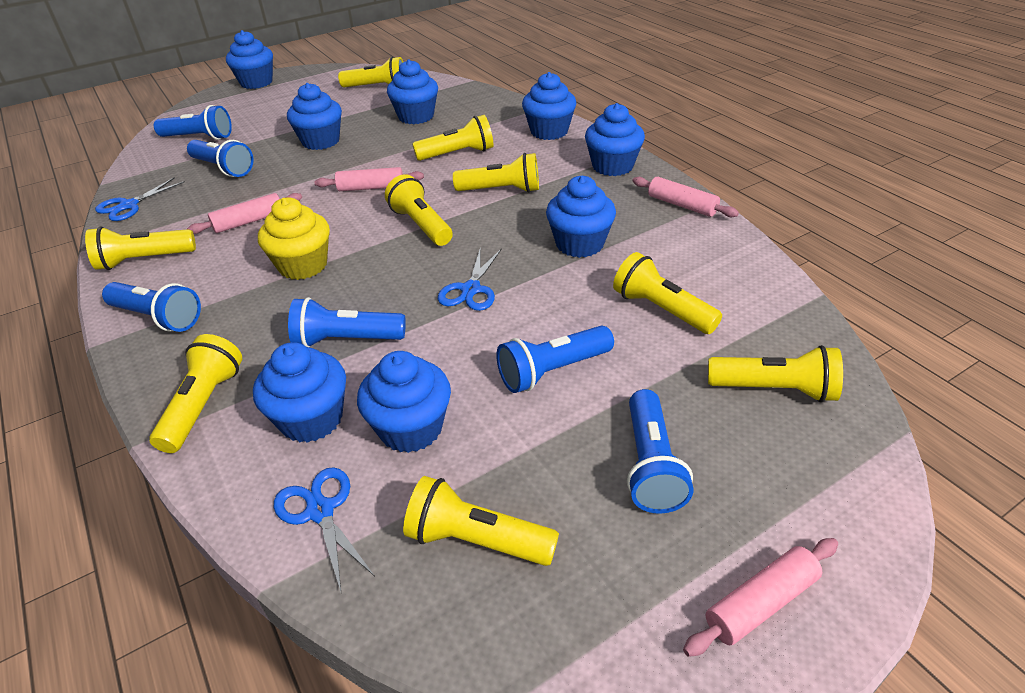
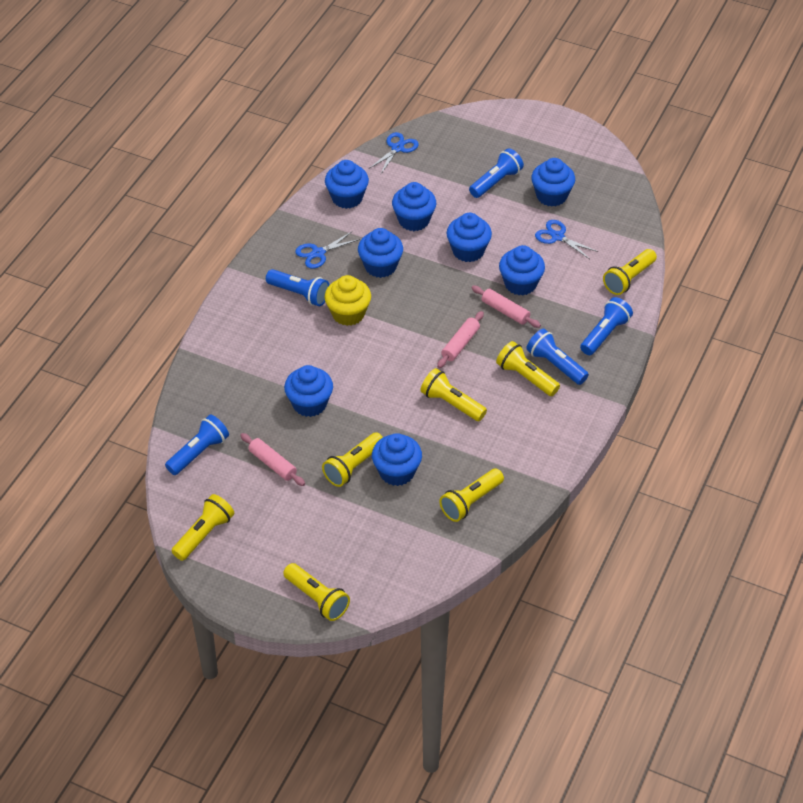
blue flashlight: 6 -> 5
pink rolling pin: 4 -> 3
yellow flashlight: 9 -> 7

